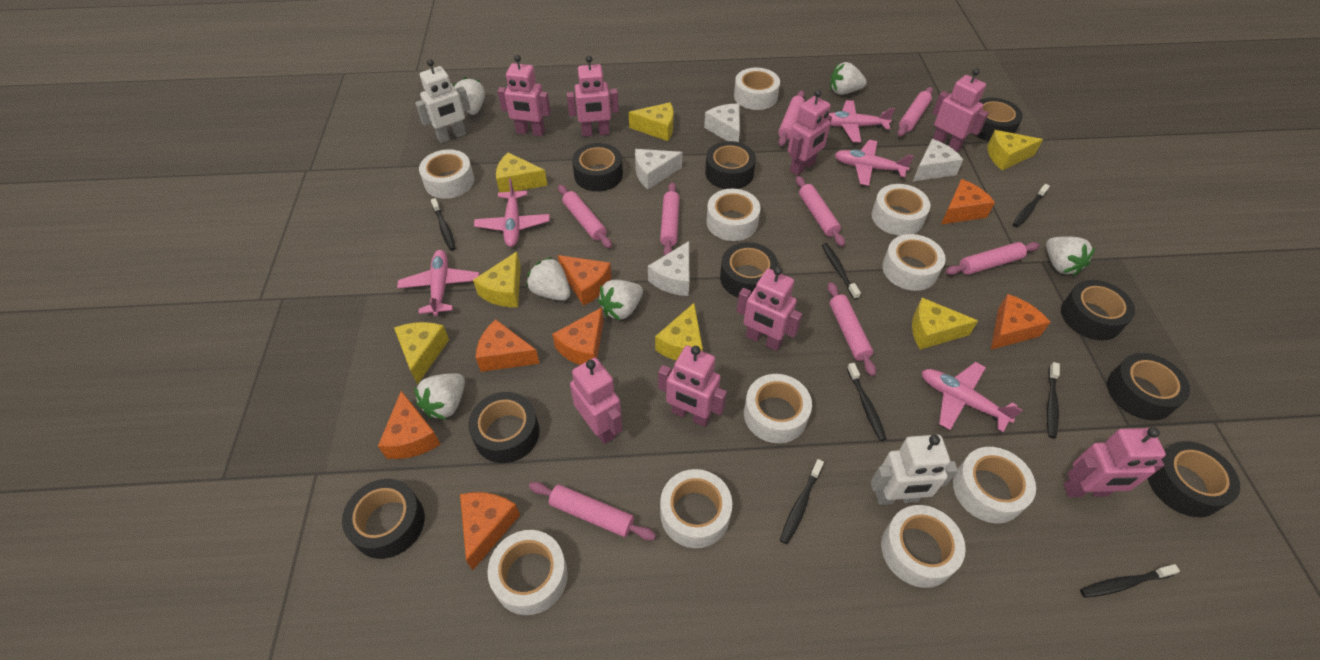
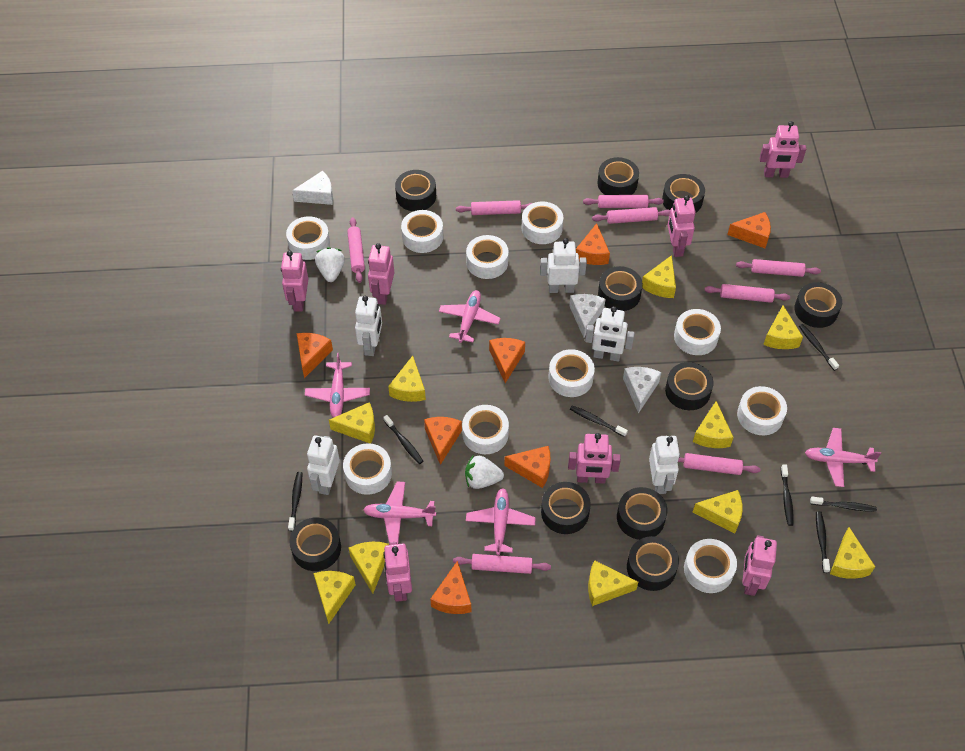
black tape: 9 -> 10
pink robot: 8 -> 7
white cheese: 4 -> 3
white robot: 2 -> 5
white strawberry: 6 -> 2
yellow cheese: 7 -> 10

